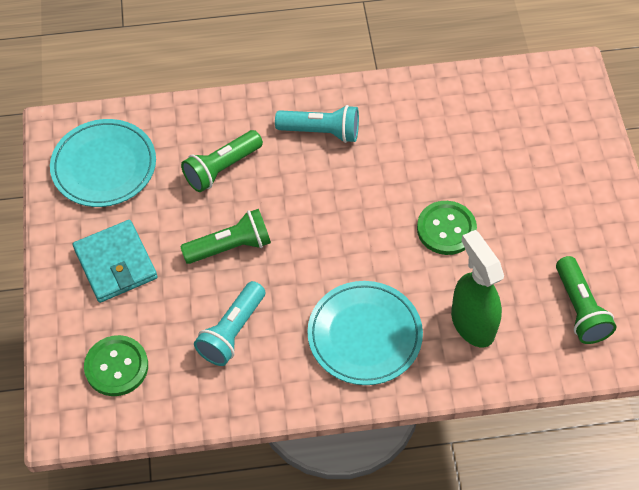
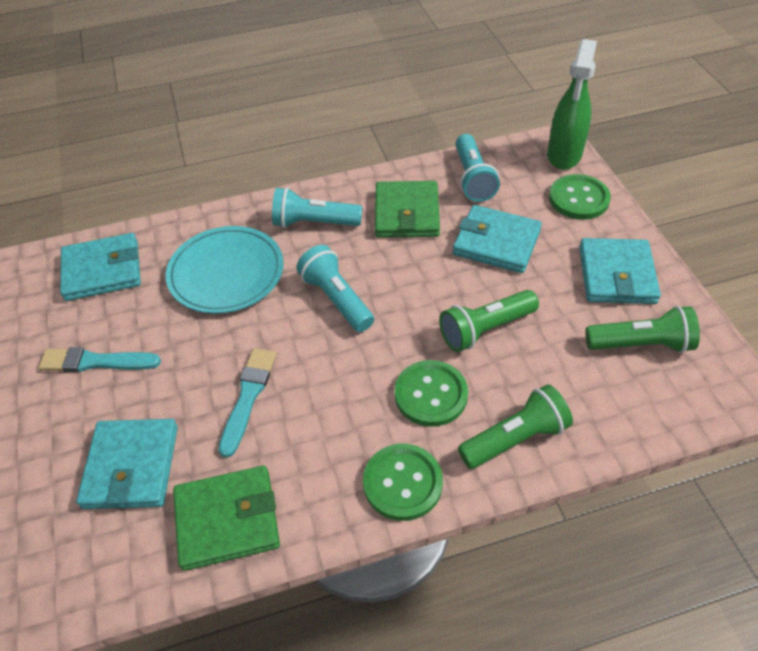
green button: 2 -> 3
green wallet: 0 -> 2
turquoise brush: 0 -> 2
turquoise flashlight: 2 -> 3
turquoise plate: 2 -> 1
turquoise wallet: 1 -> 4

